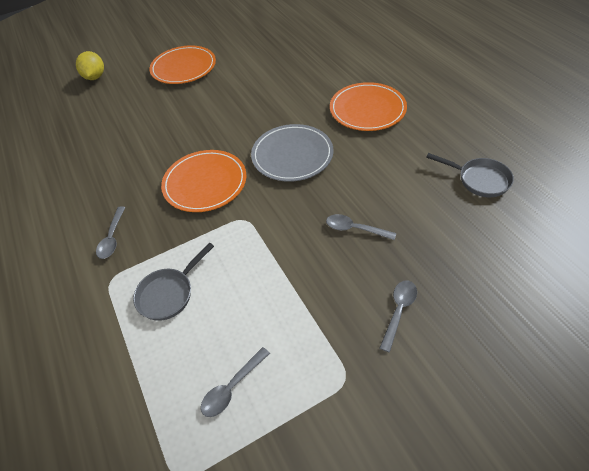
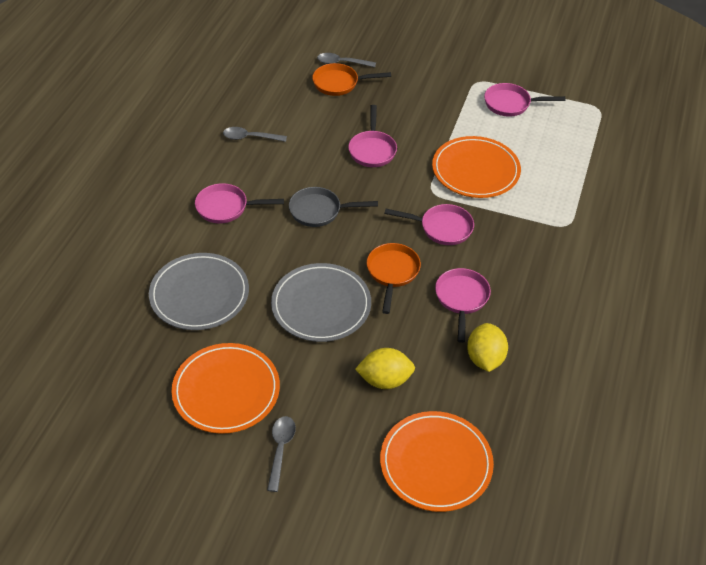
grey pan: 2 -> 1
grey plate: 1 -> 2
grey spoon: 4 -> 3
orange pan: 0 -> 2
pink pan: 0 -> 5
yellow lemon: 1 -> 2

